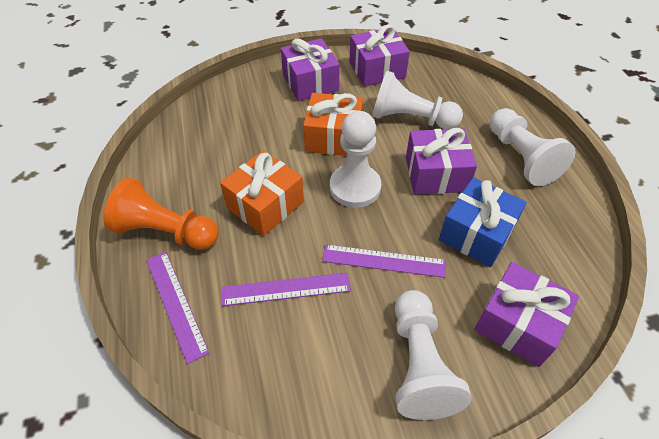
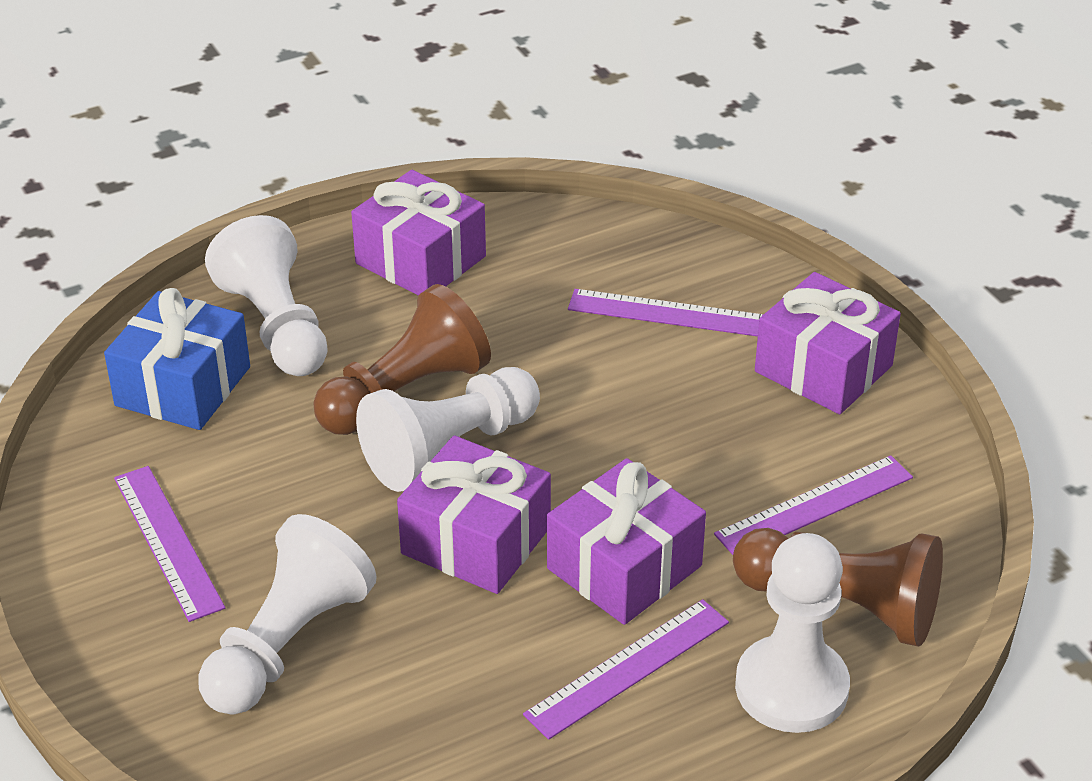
brown pawn: 0 -> 2
orange gift: 2 -> 0
orange pawn: 1 -> 0
purple ruler: 3 -> 4

